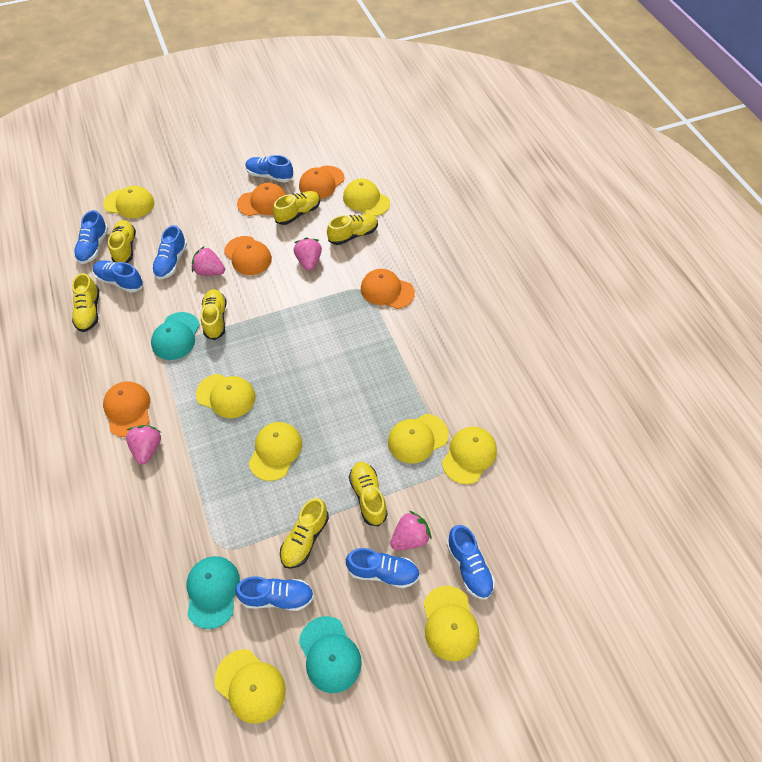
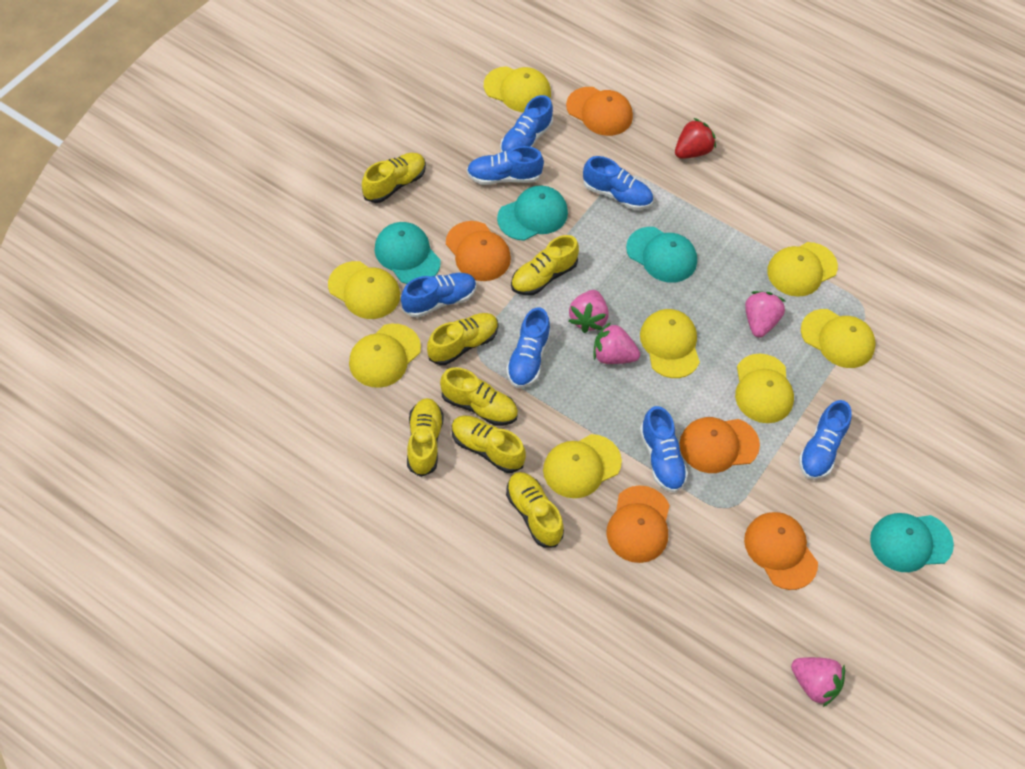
red strawberry: 0 -> 1
turquoise cap: 3 -> 4

